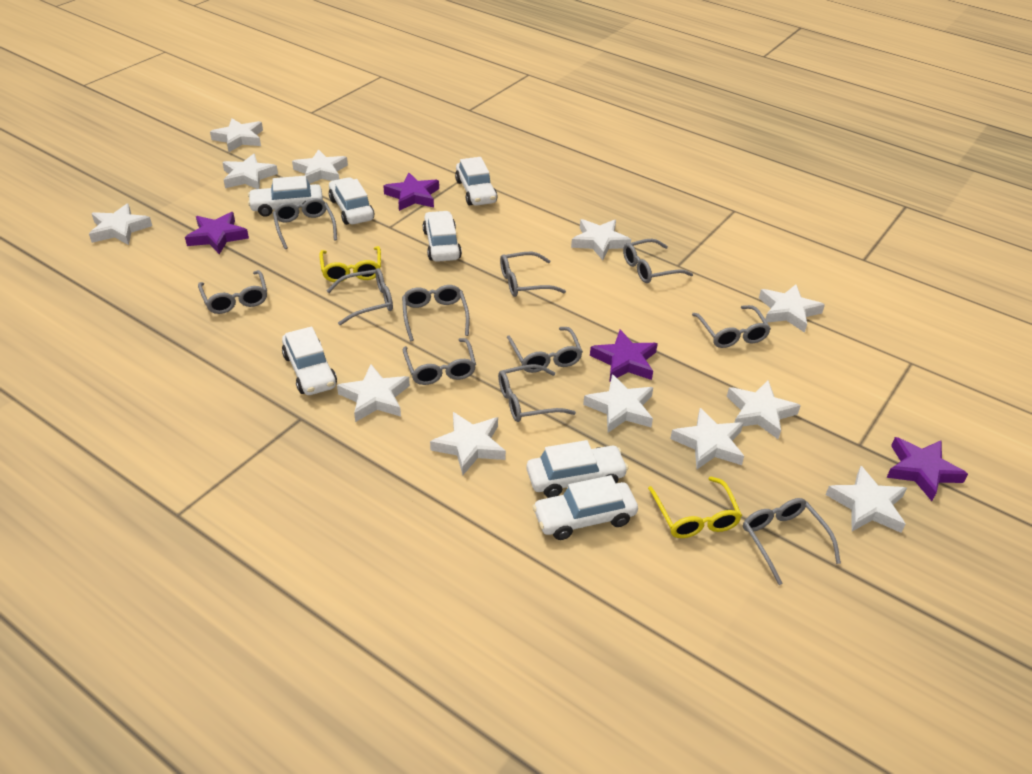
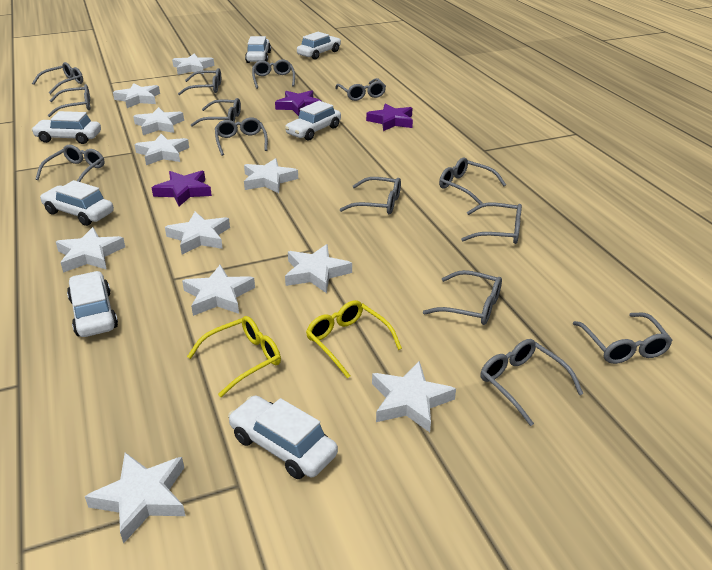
grey glasses: 11 -> 14
purple star: 4 -> 3
white star: 12 -> 11

